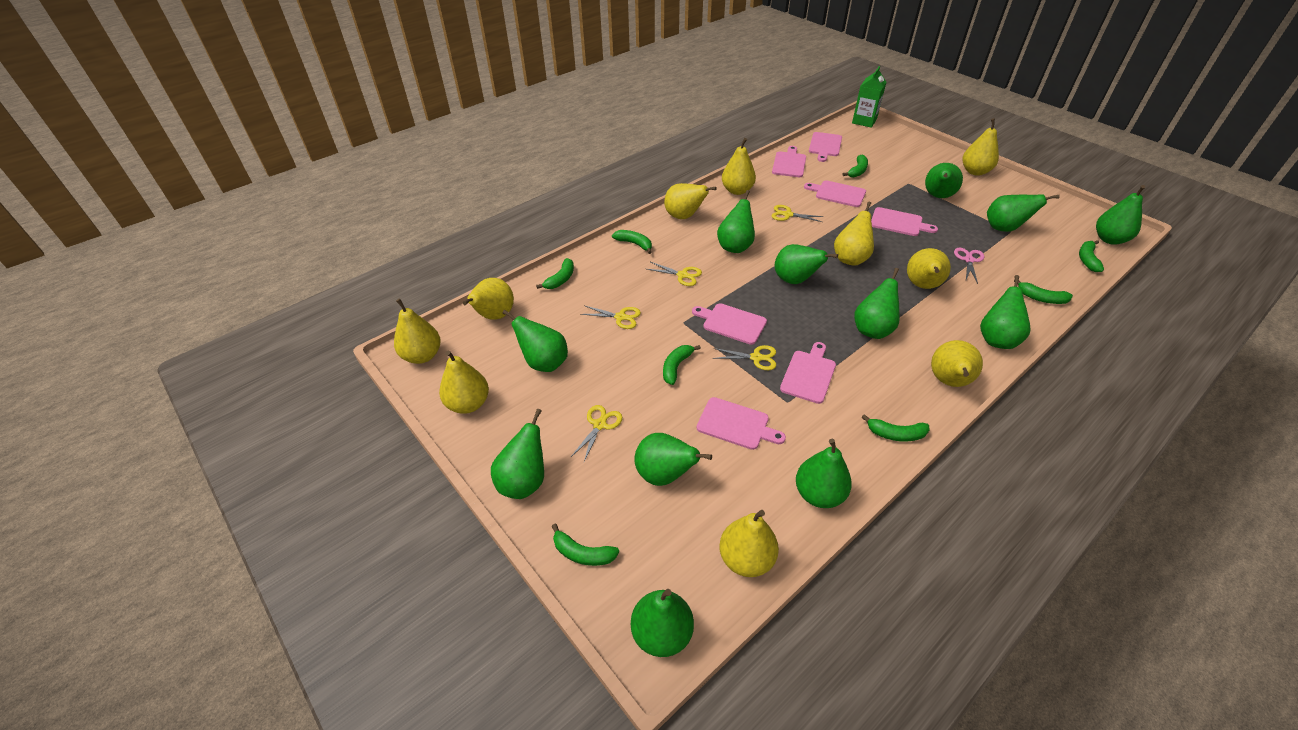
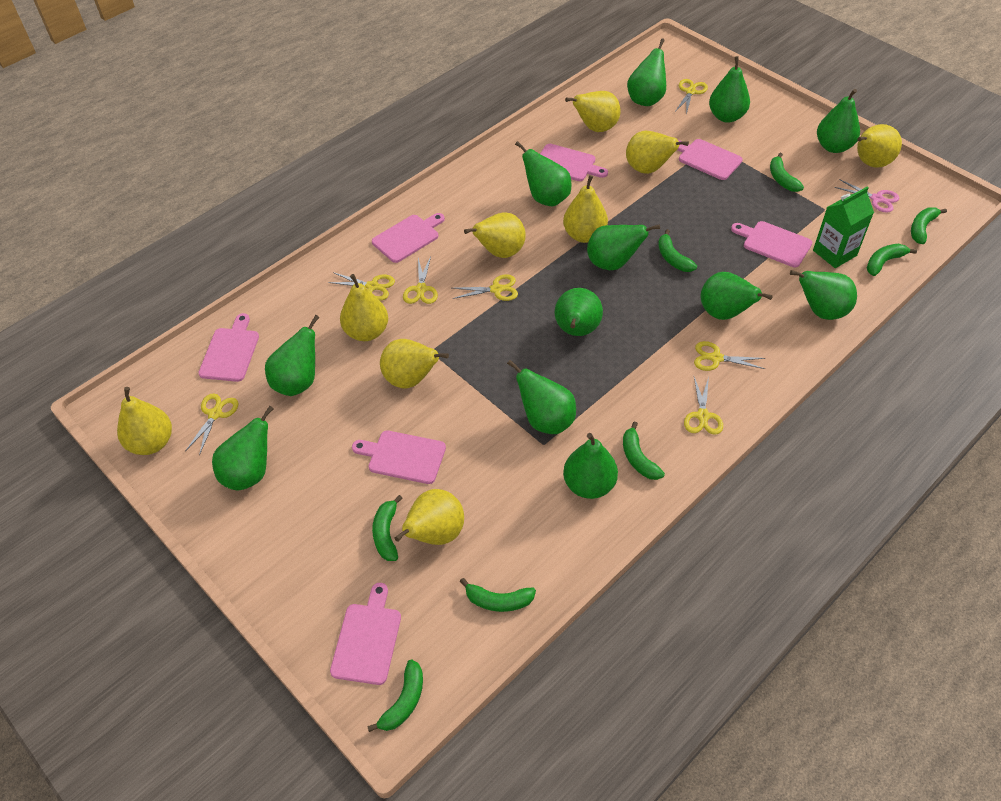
yellow pear: 10 -> 9
yellow scissors: 5 -> 7

